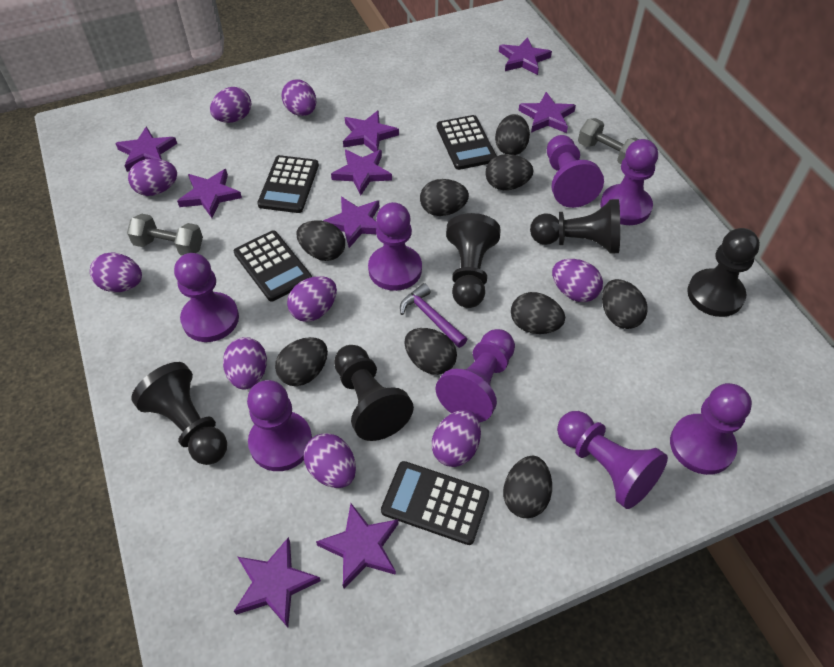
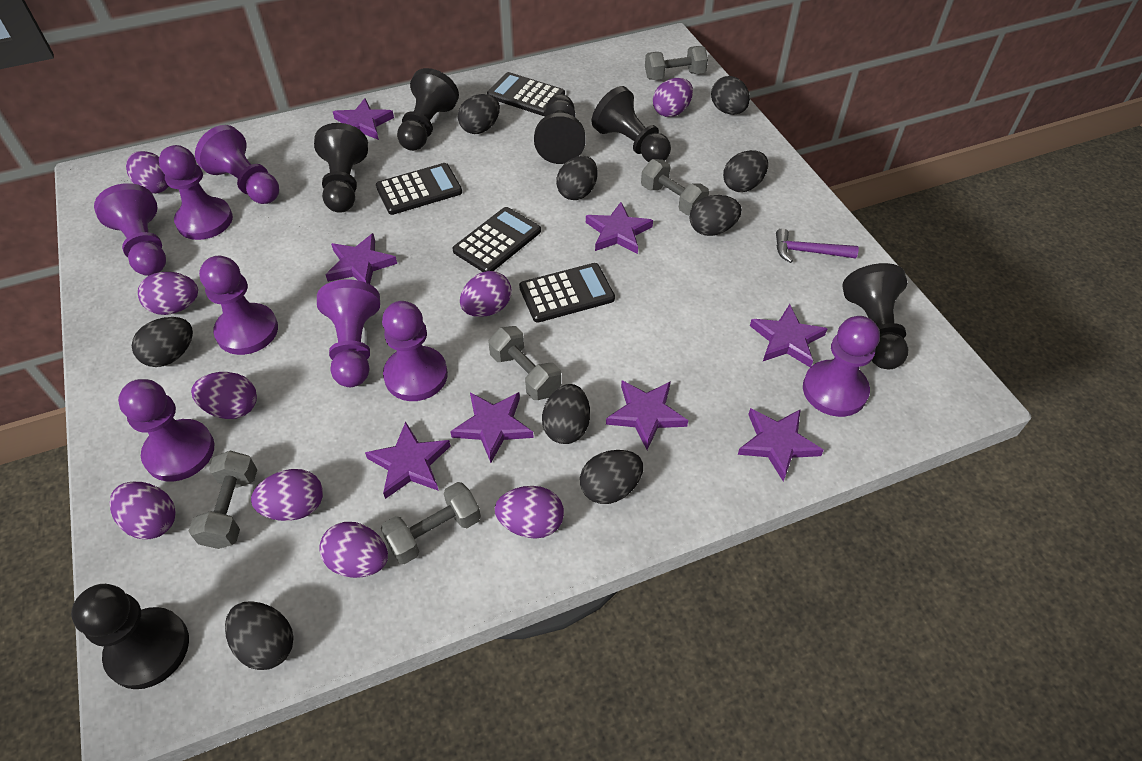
black pawn: 5 -> 6
grey dumbbell: 2 -> 5
purple star: 9 -> 8

